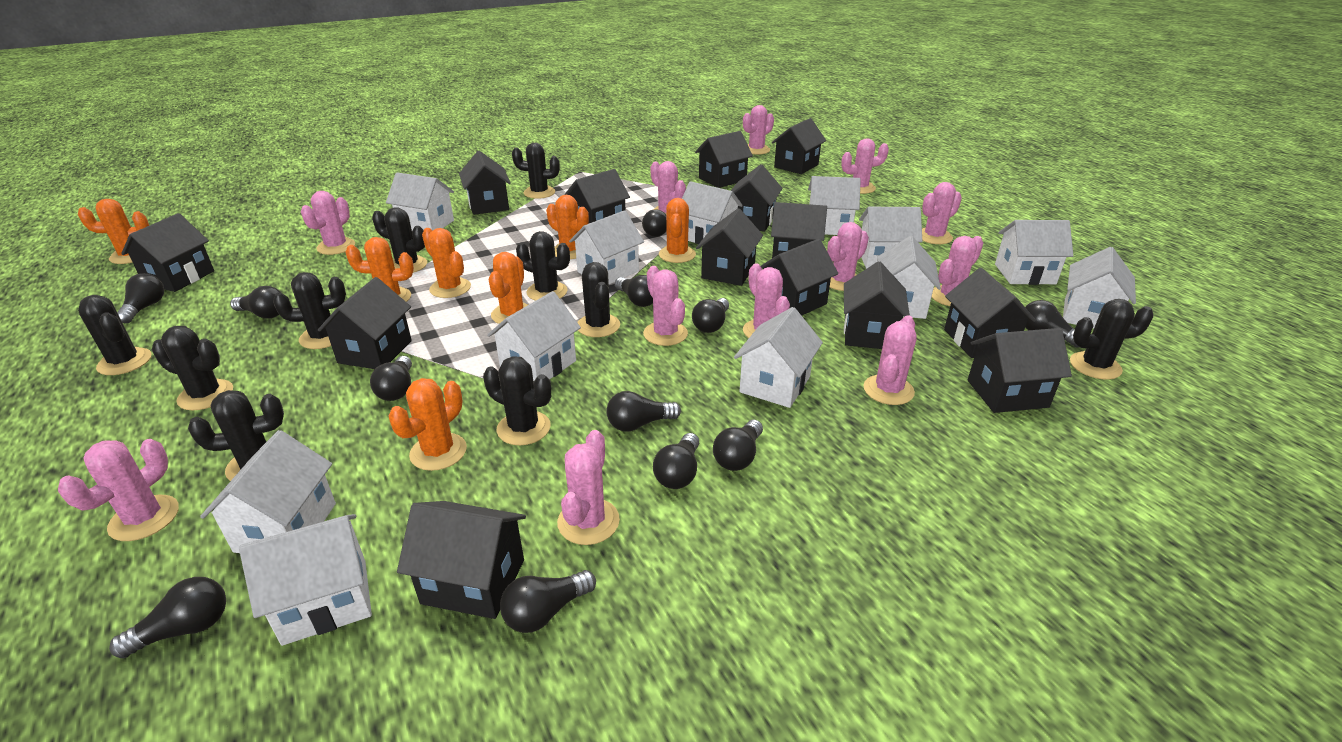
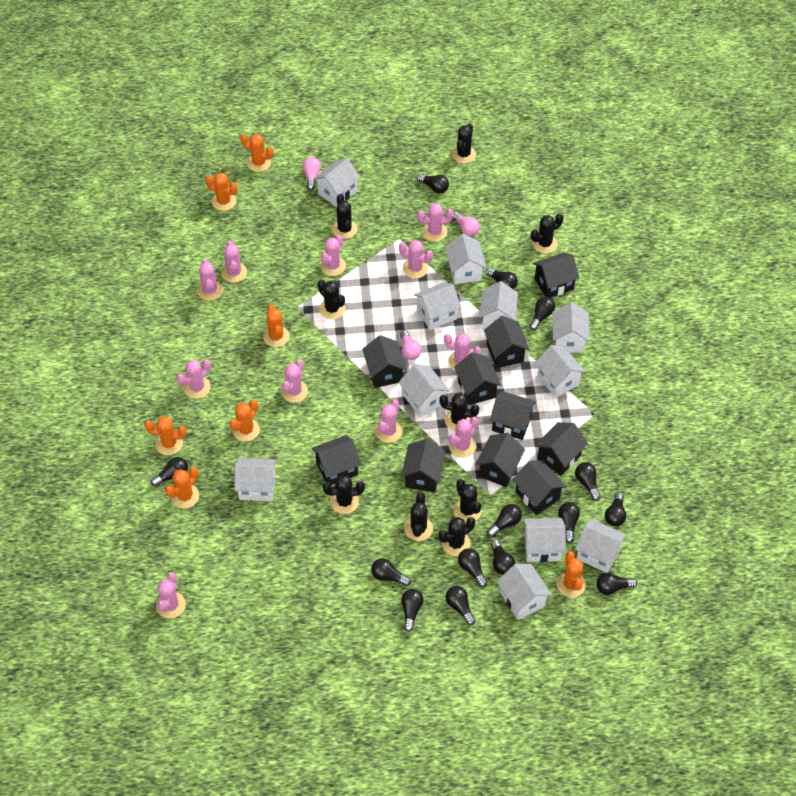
black cactus: 10 -> 9
black house: 14 -> 10
black light bulb: 12 -> 14
pink cactus: 12 -> 11
pink light bulb: 0 -> 3
white house: 12 -> 11

